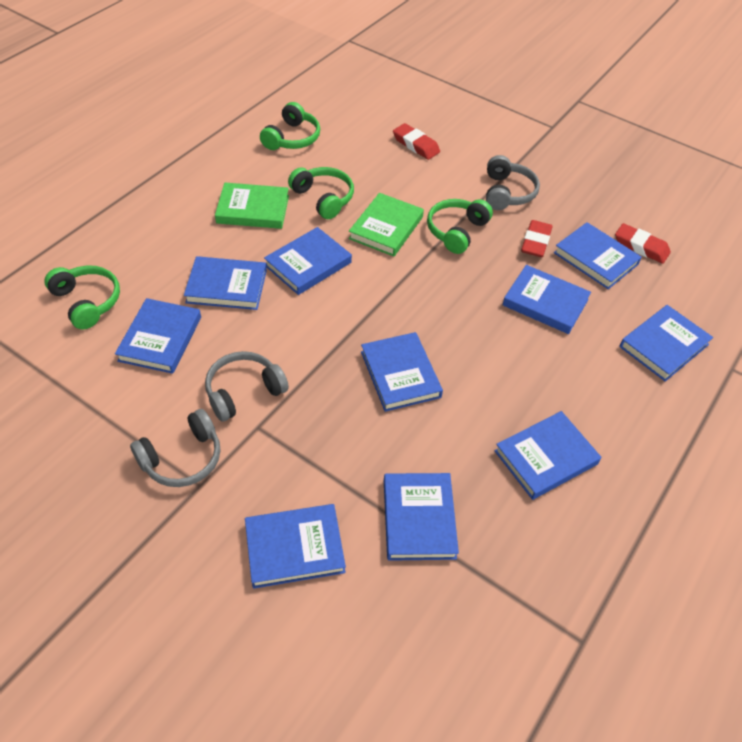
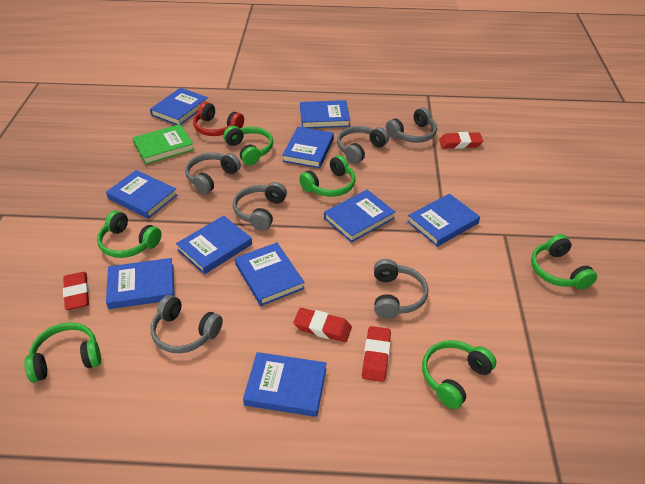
green book: 2 -> 1
green headphones: 4 -> 6
grey headphones: 3 -> 6
red eraser: 3 -> 4
red headphones: 0 -> 1

